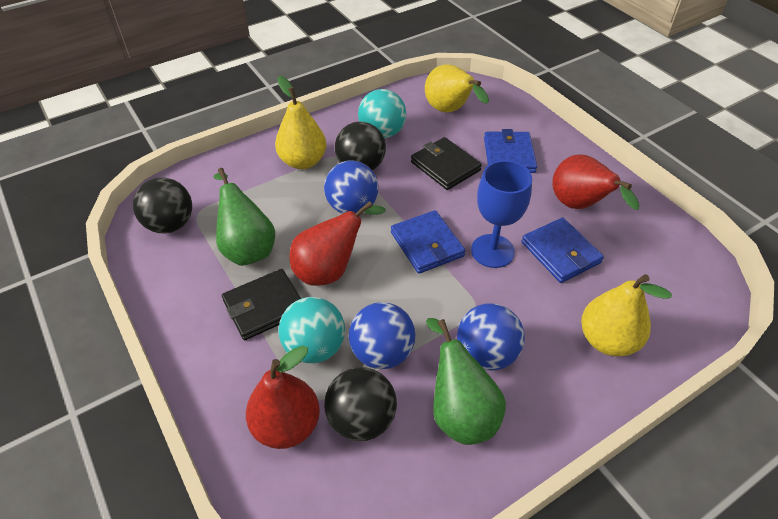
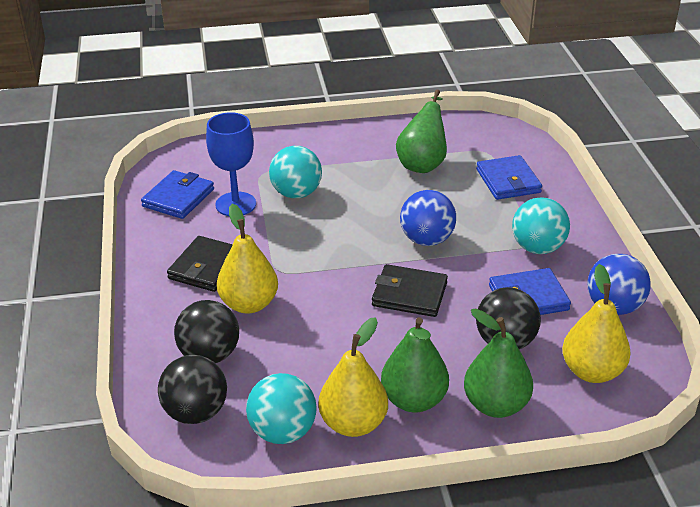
blue ball: 3 -> 2
green pear: 2 -> 3
red pear: 3 -> 0
turquoise ball: 2 -> 3

